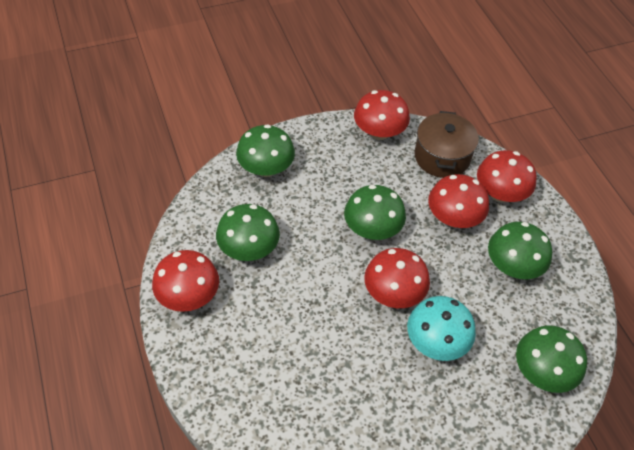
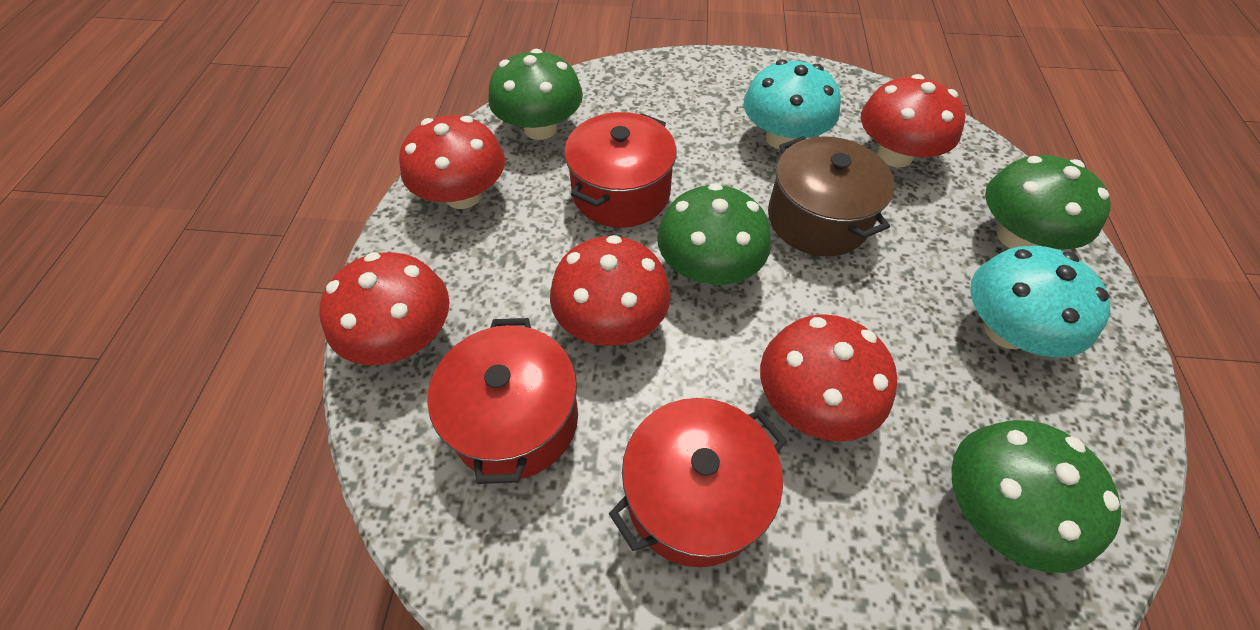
green mushroom: 5 -> 4
red pot: 0 -> 3
turquoise mushroom: 1 -> 2

